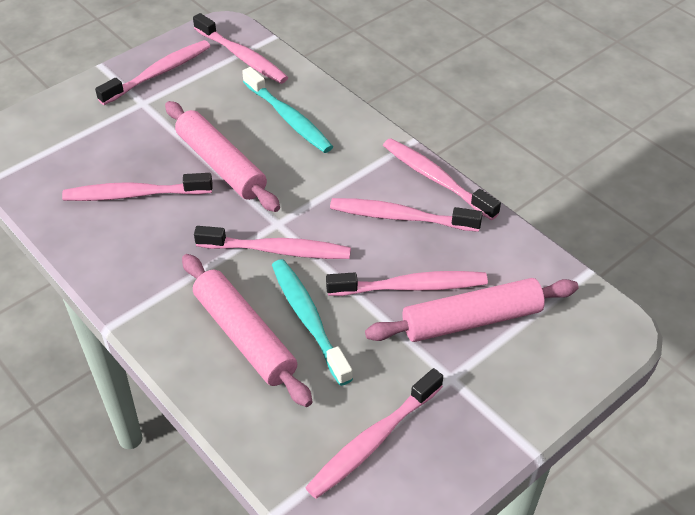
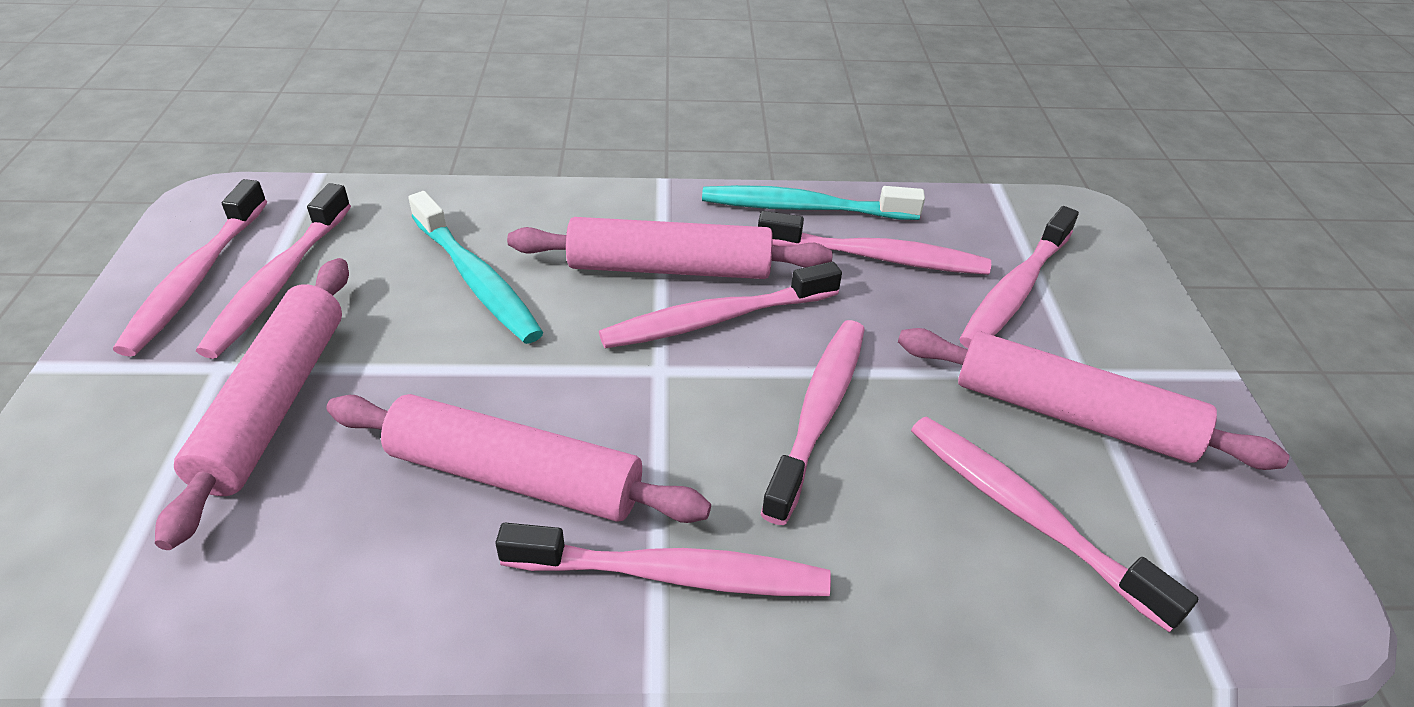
pink rolling pin: 3 -> 4

